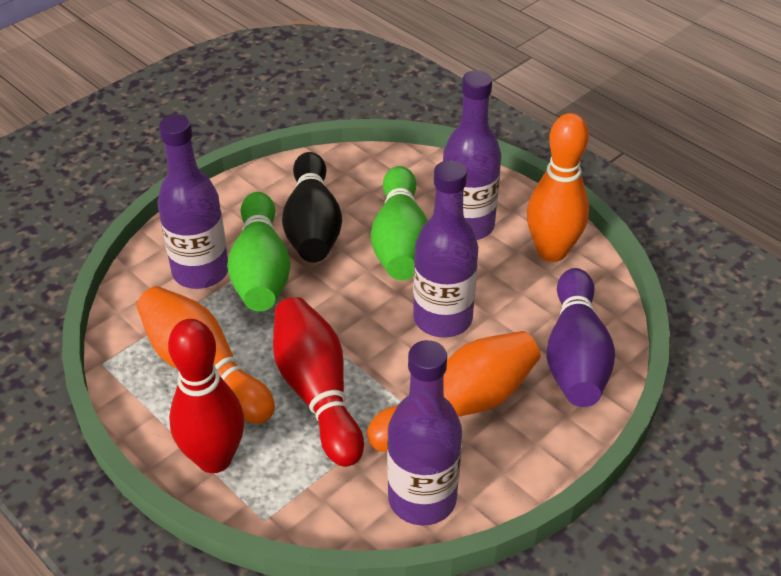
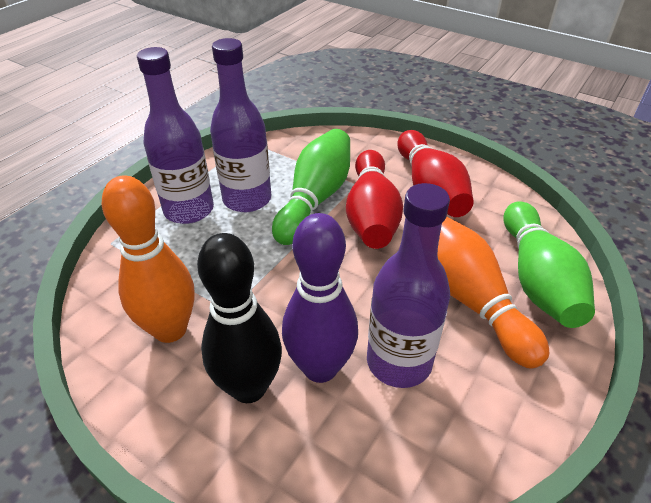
orange bowling pin: 3 -> 2
purple bottle: 4 -> 3

